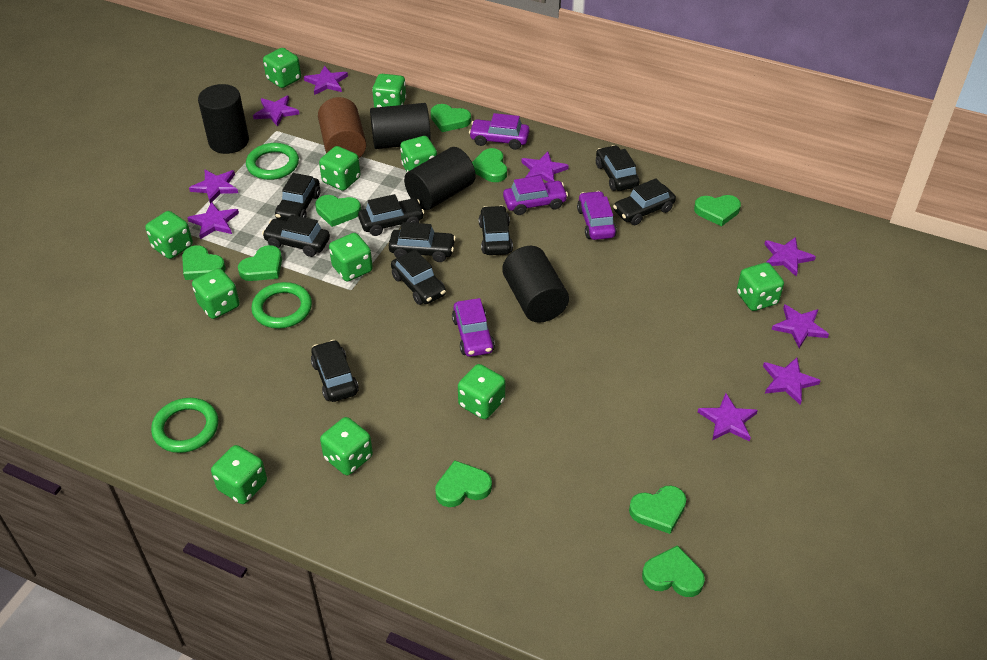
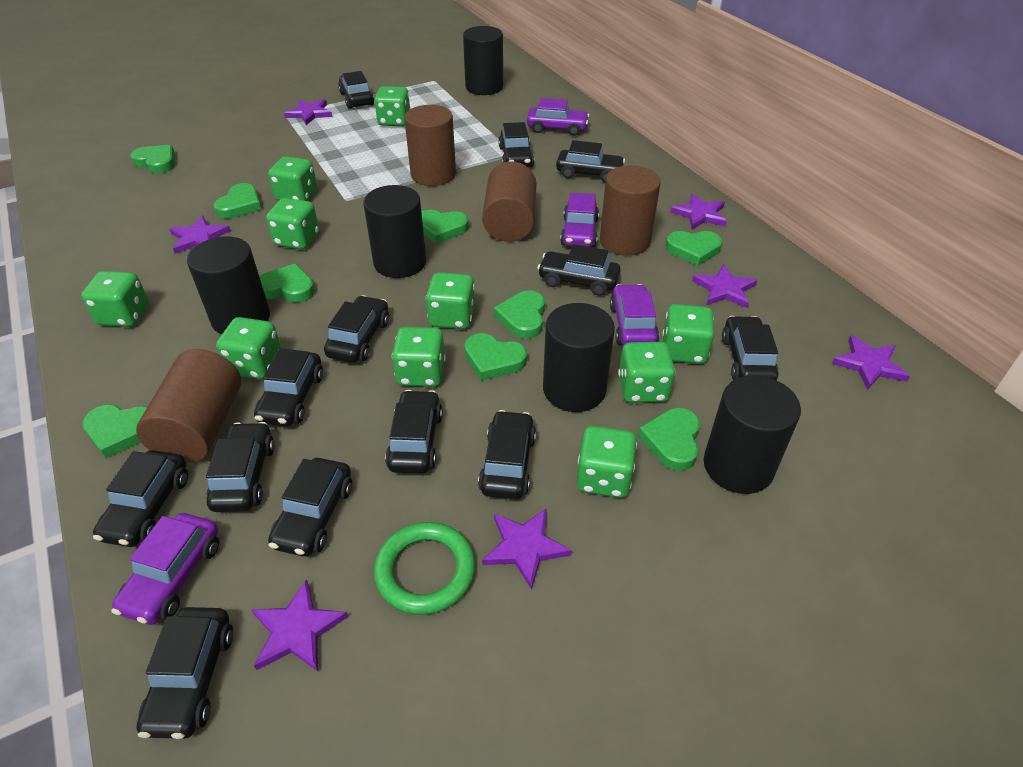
black car: 9 -> 13
black cylinder: 4 -> 5
brown cylinder: 1 -> 4
green dice: 11 -> 10
green ring: 3 -> 1
purple star: 9 -> 7

